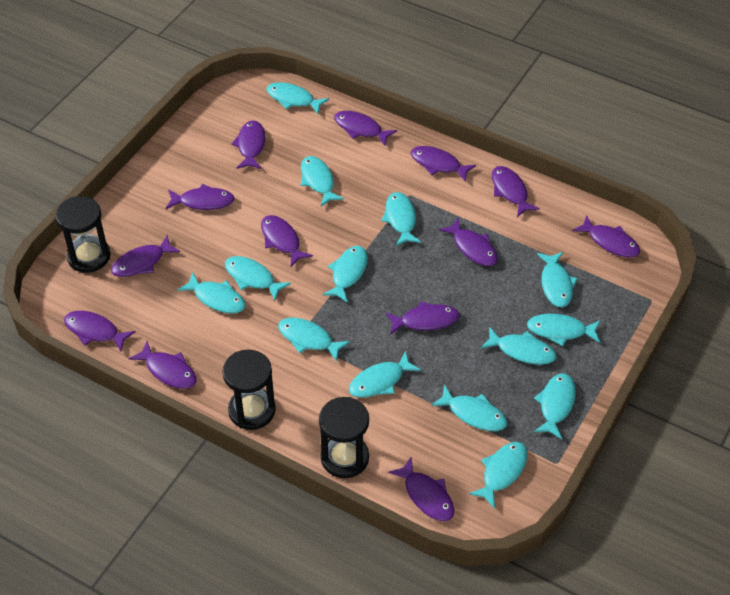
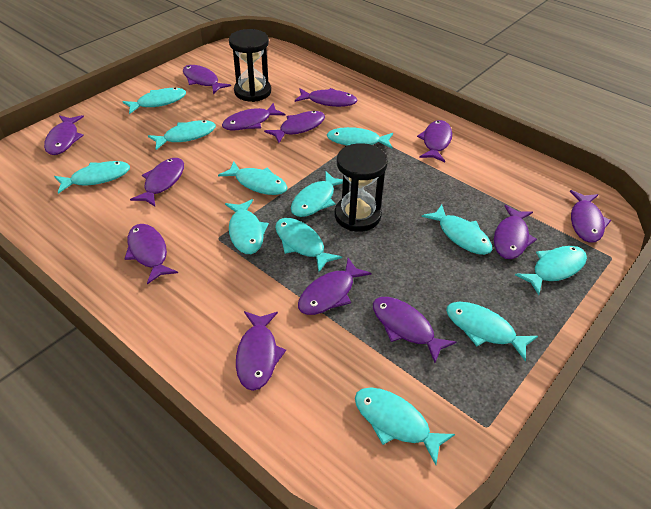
black hourglass: 3 -> 2
turquoise fish: 14 -> 12

